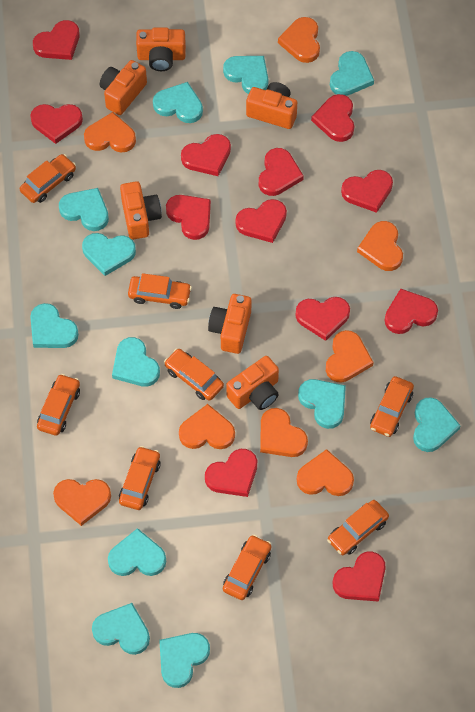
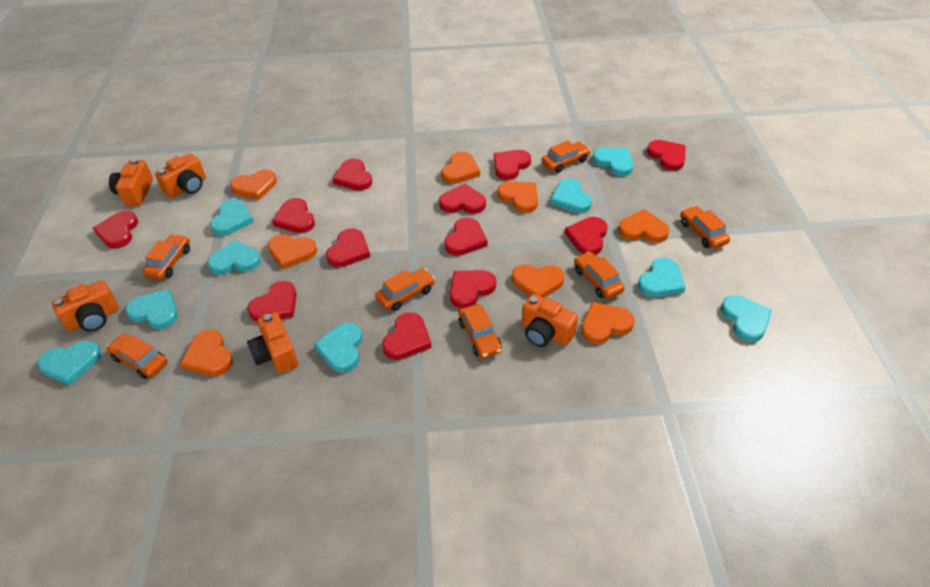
orange camera: 6 -> 5
orange car: 8 -> 7
turquoise heart: 12 -> 9

